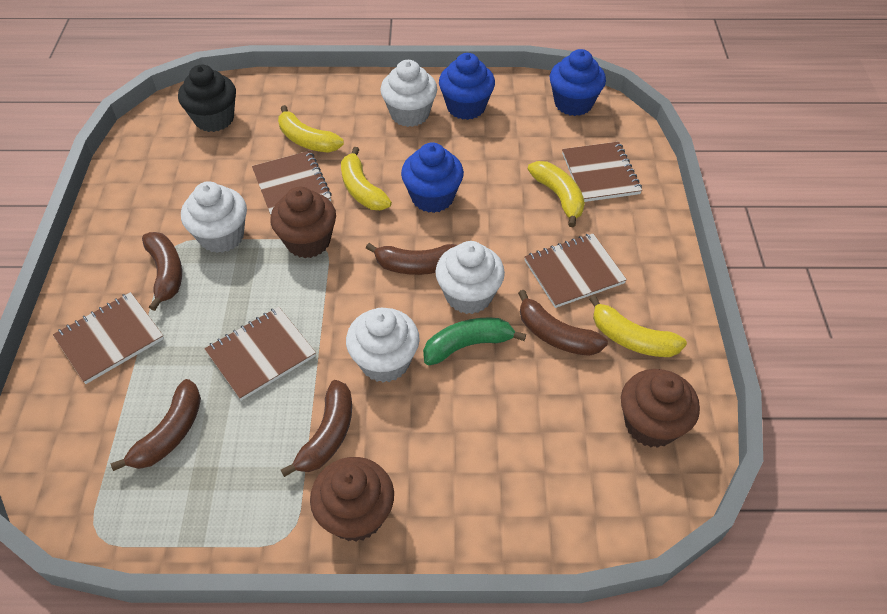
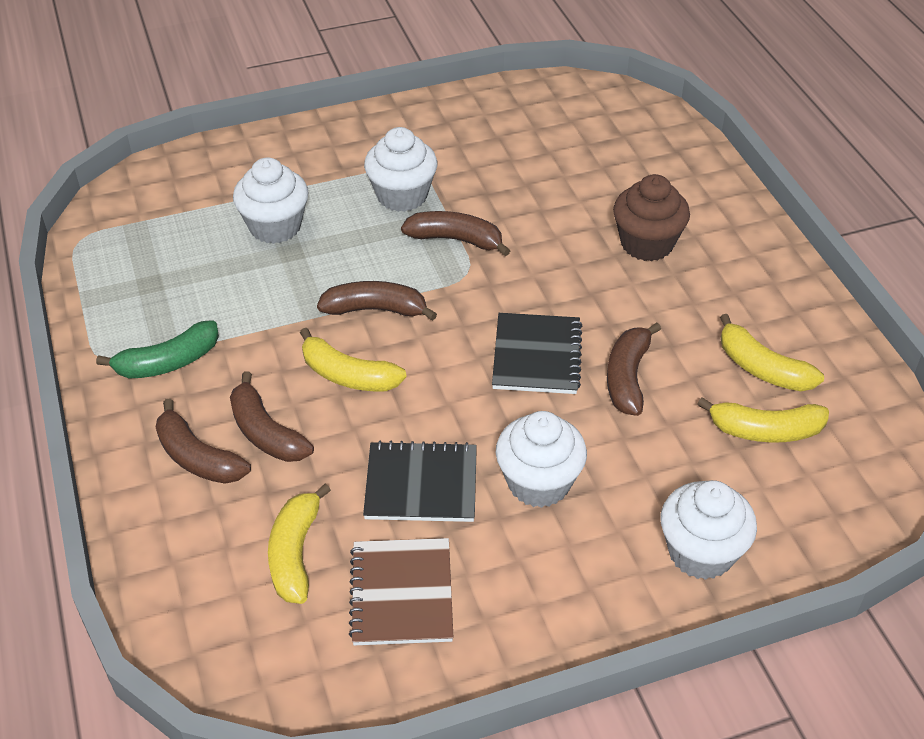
black cupcake: 1 -> 0
black notebook: 0 -> 2
blue cupcake: 3 -> 0
brown cupcake: 3 -> 1
brown notebook: 5 -> 1

